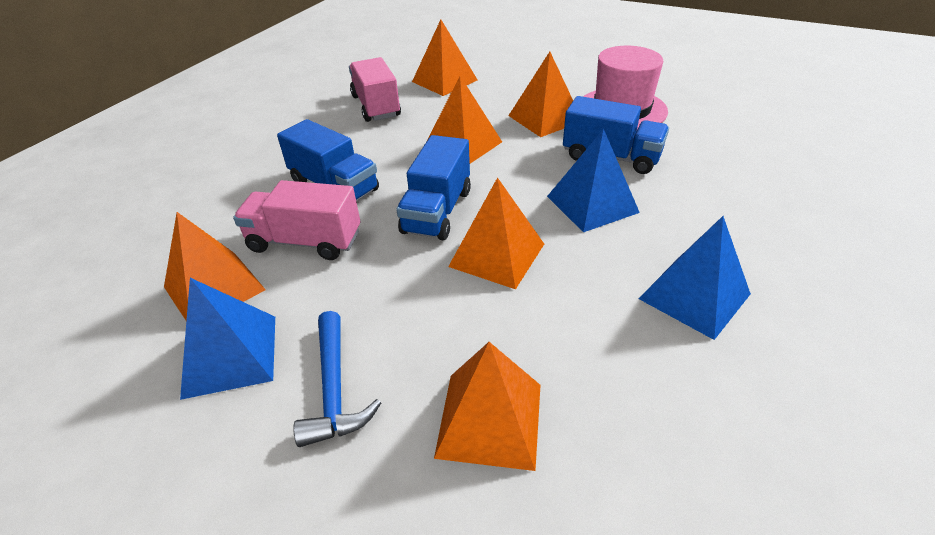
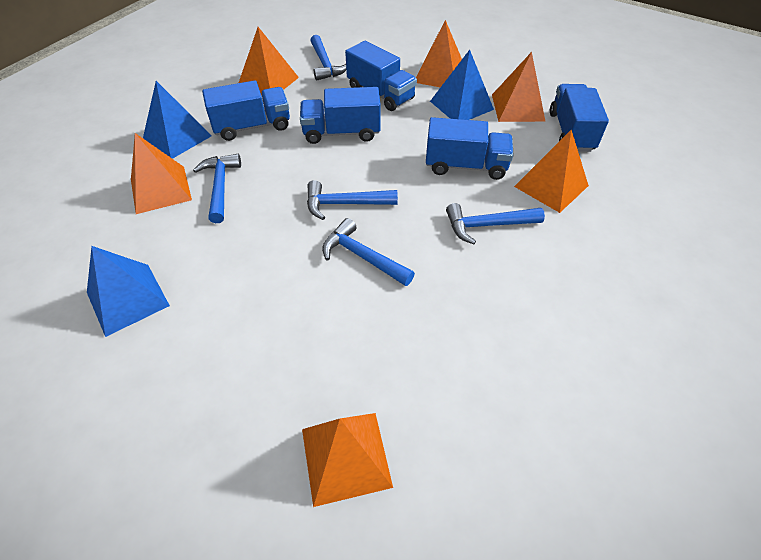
blue hammer: 1 -> 5
blue truck: 3 -> 5
pink hat: 1 -> 0
pink truck: 2 -> 0

